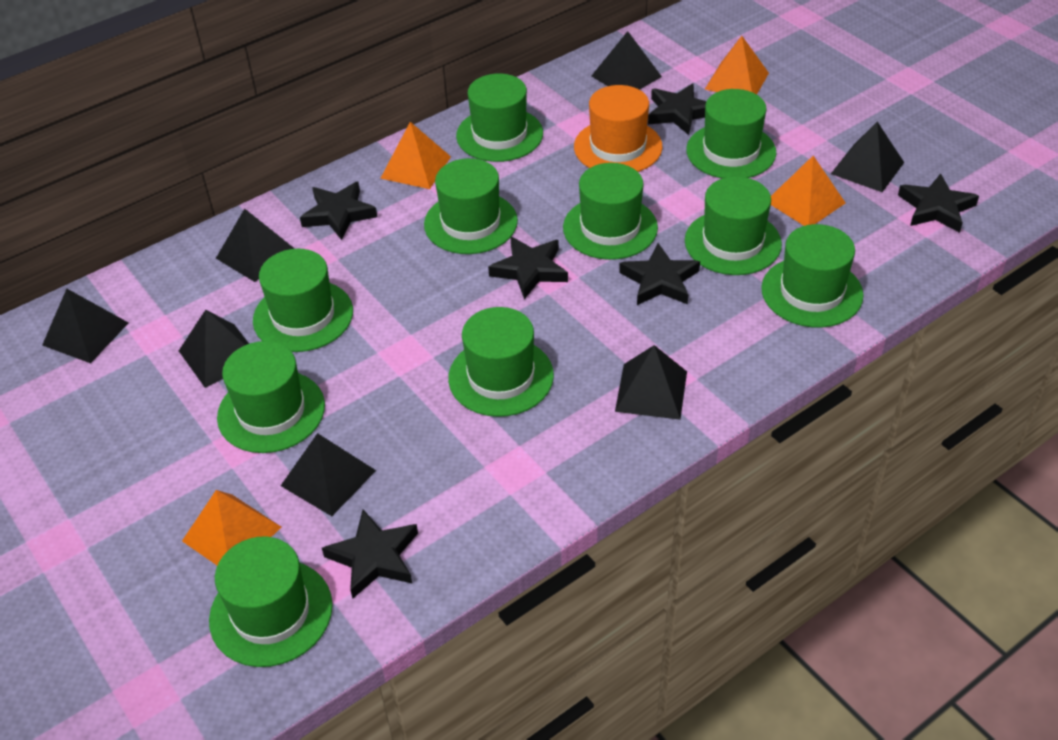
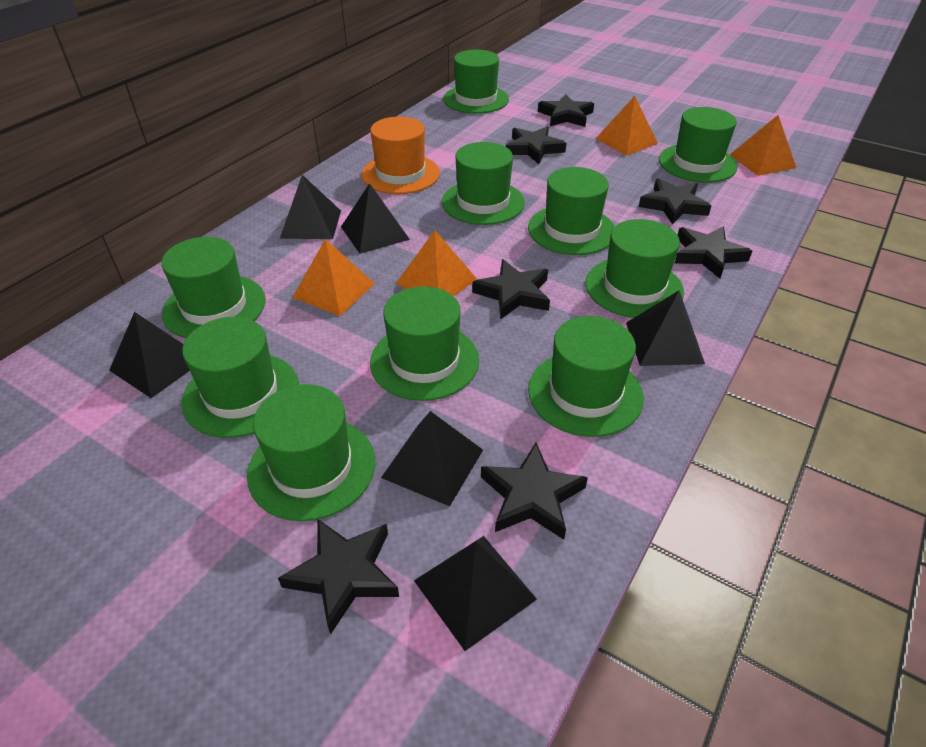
black pyramid: 7 -> 6
black star: 6 -> 7

